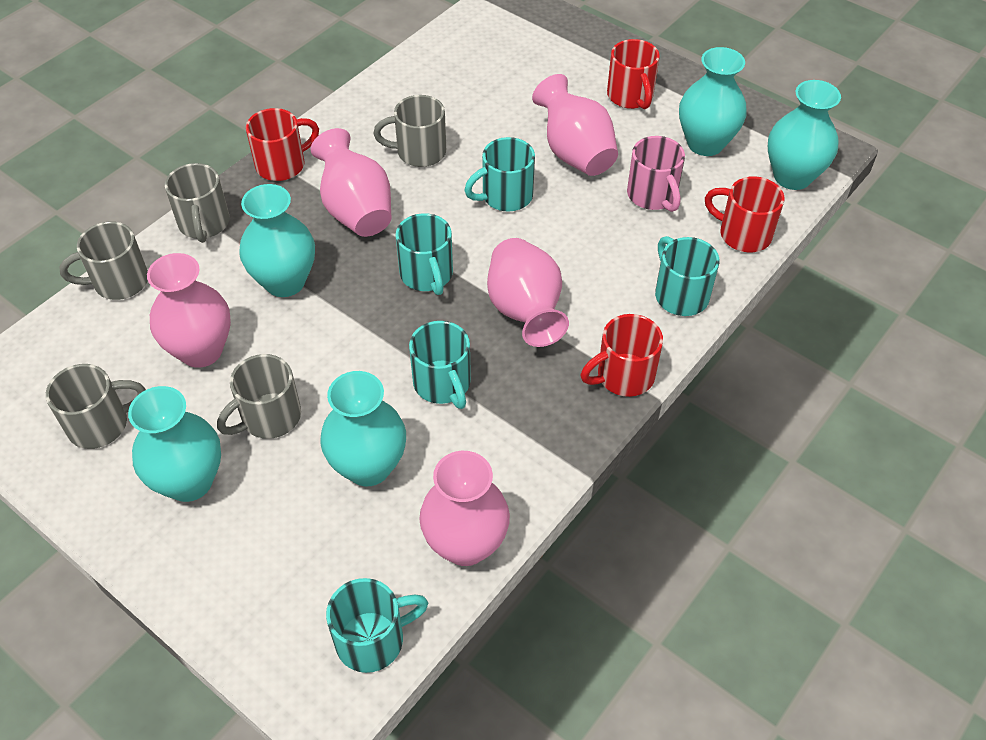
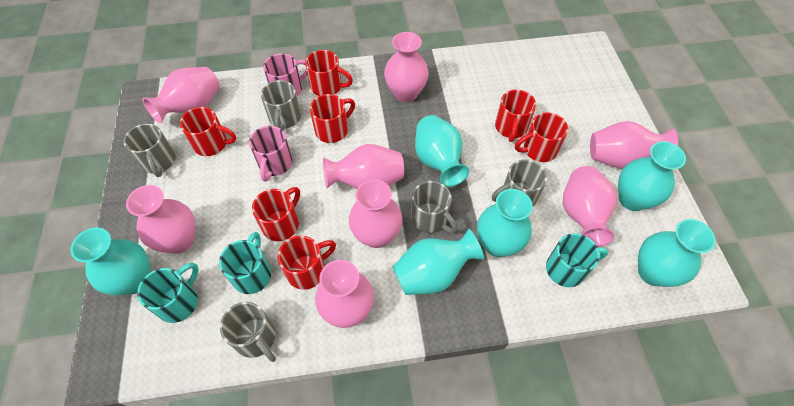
pink mug: 1 -> 2
pink vase: 5 -> 8
red mug: 4 -> 7
turquoise mug: 5 -> 3
turquoise vase: 5 -> 6

